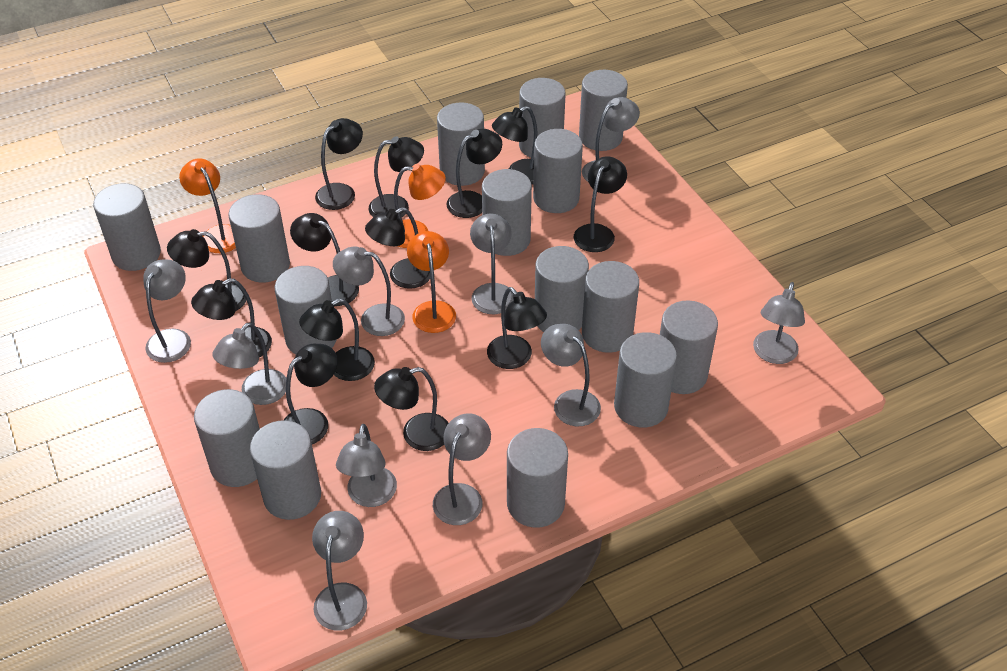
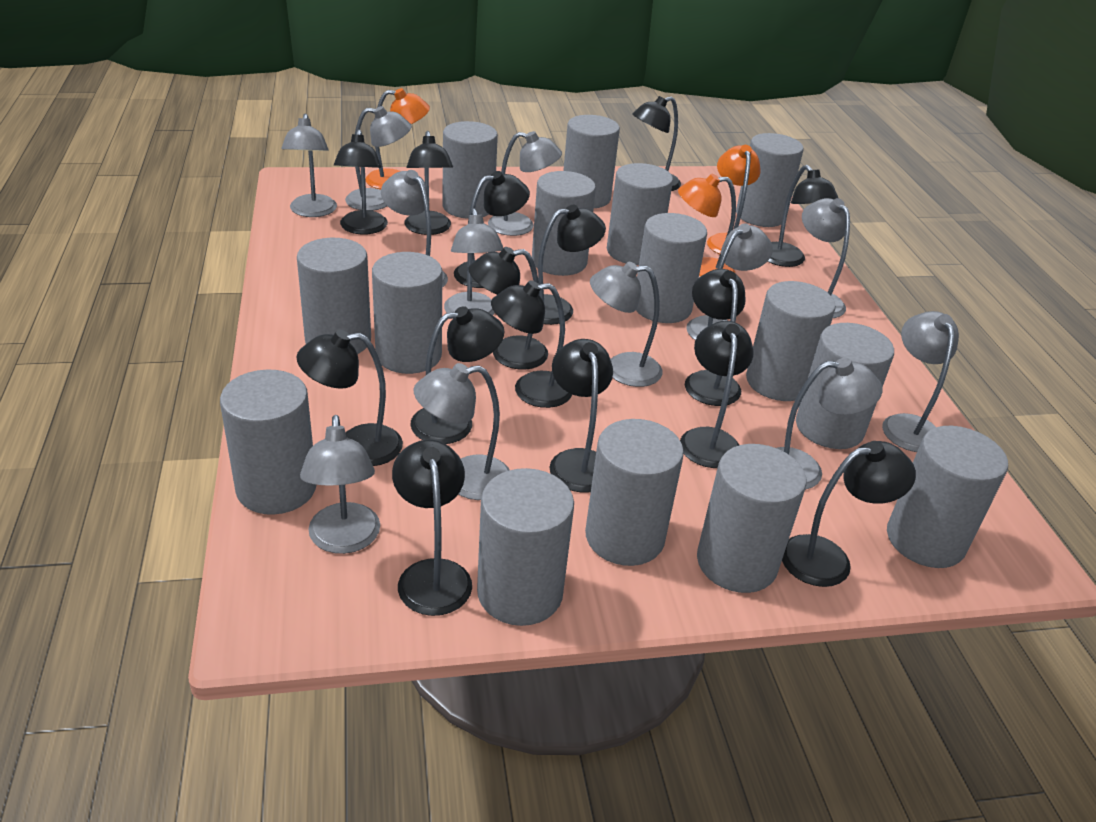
black lamp: 13 -> 15
grey lamp: 10 -> 12

